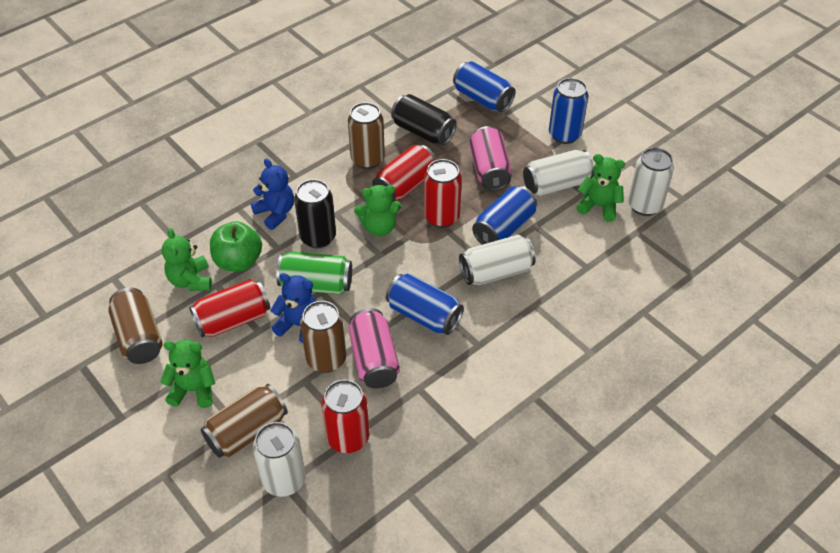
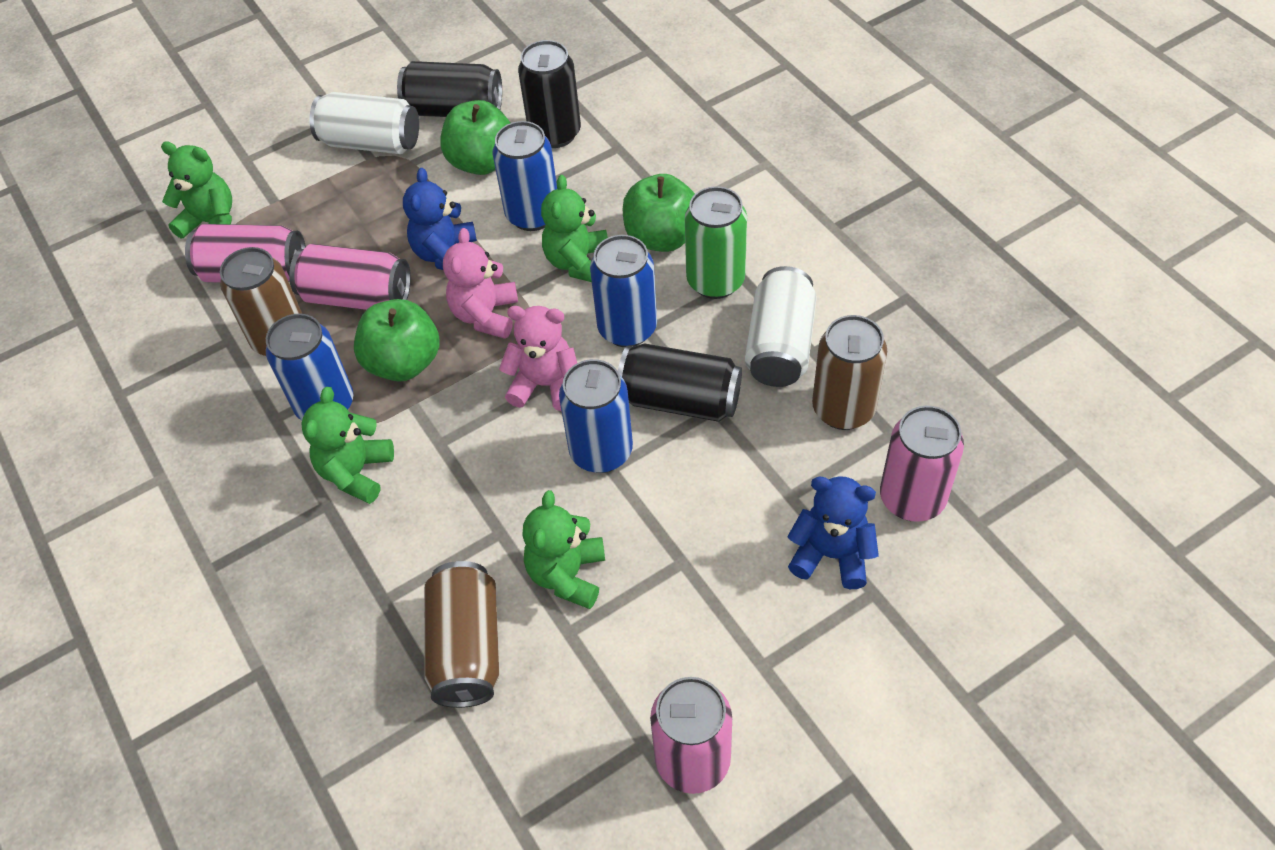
black can: 2 -> 3
brown can: 4 -> 3
green apple: 1 -> 3
pink can: 2 -> 4
pink teddy bear: 0 -> 2
red can: 4 -> 0
white can: 4 -> 2

